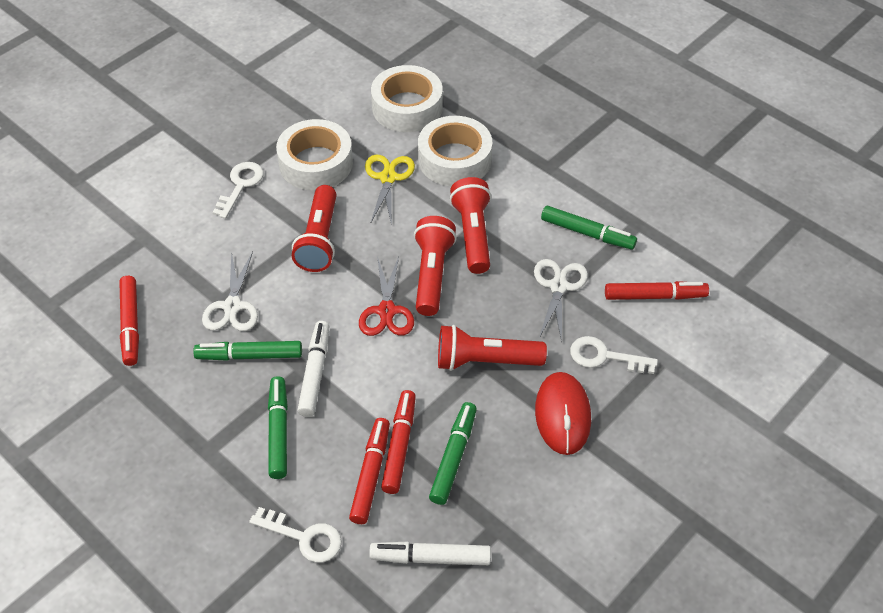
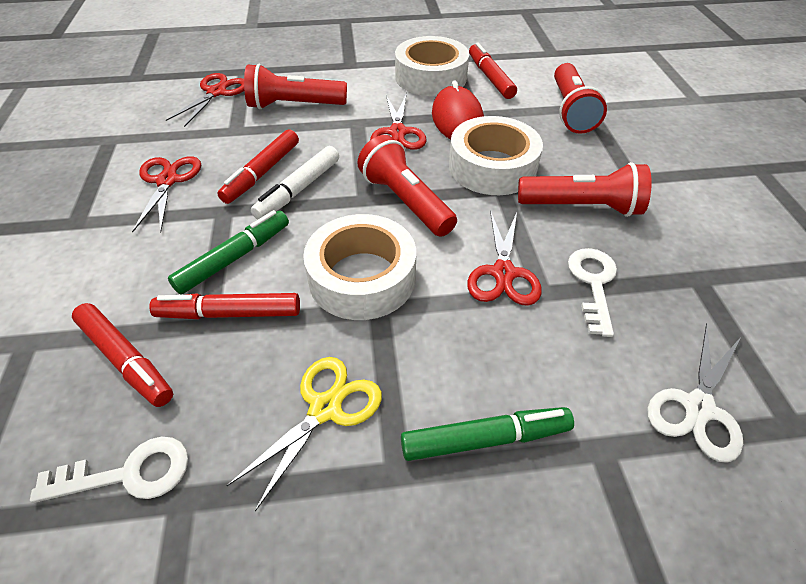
green marker: 4 -> 2
red scissors: 1 -> 4
white key: 3 -> 2
white marker: 2 -> 1
white scissors: 2 -> 1

